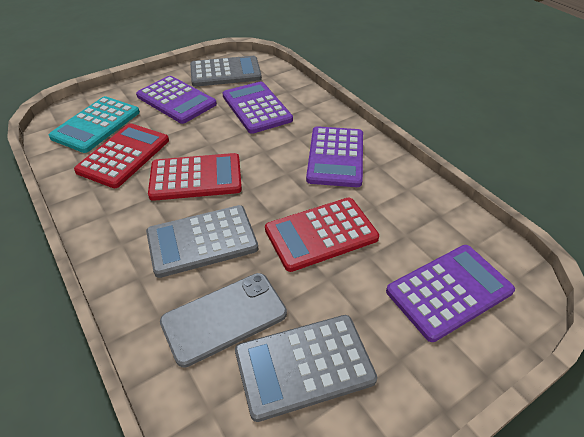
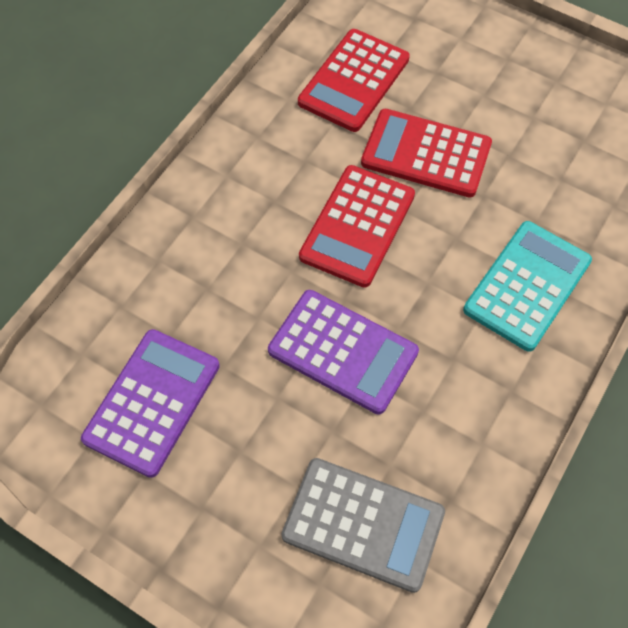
grey calculator: 3 -> 1
grey phone: 1 -> 0
purple calculator: 4 -> 2

